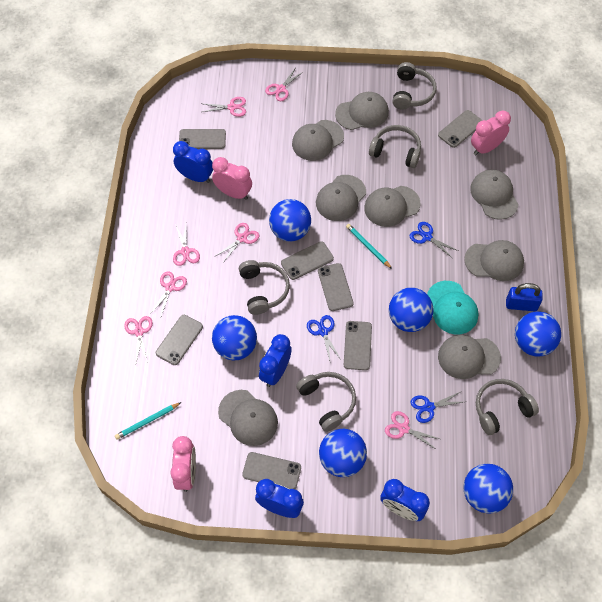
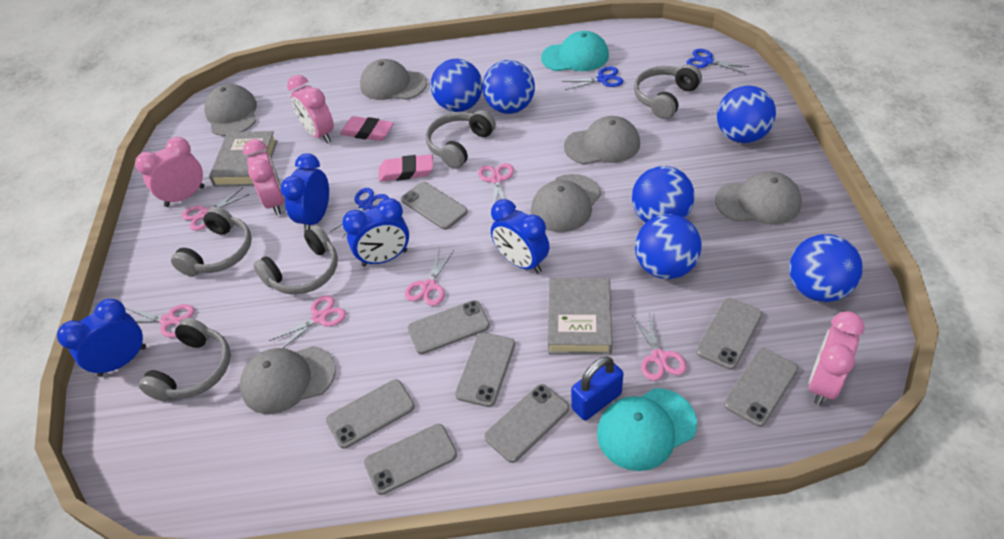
grey book: 0 -> 2
grey cap: 8 -> 6
grey phone: 7 -> 8
pink clock: 3 -> 4
pink eraser: 0 -> 2
pink scissors: 7 -> 6
turquoise cap: 1 -> 2
turquoise pencil: 2 -> 0

